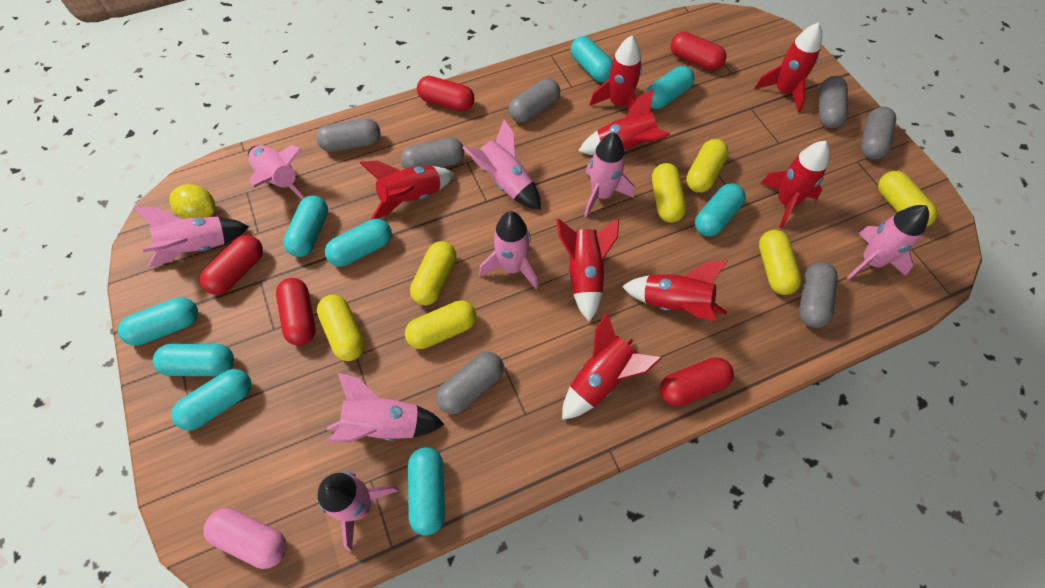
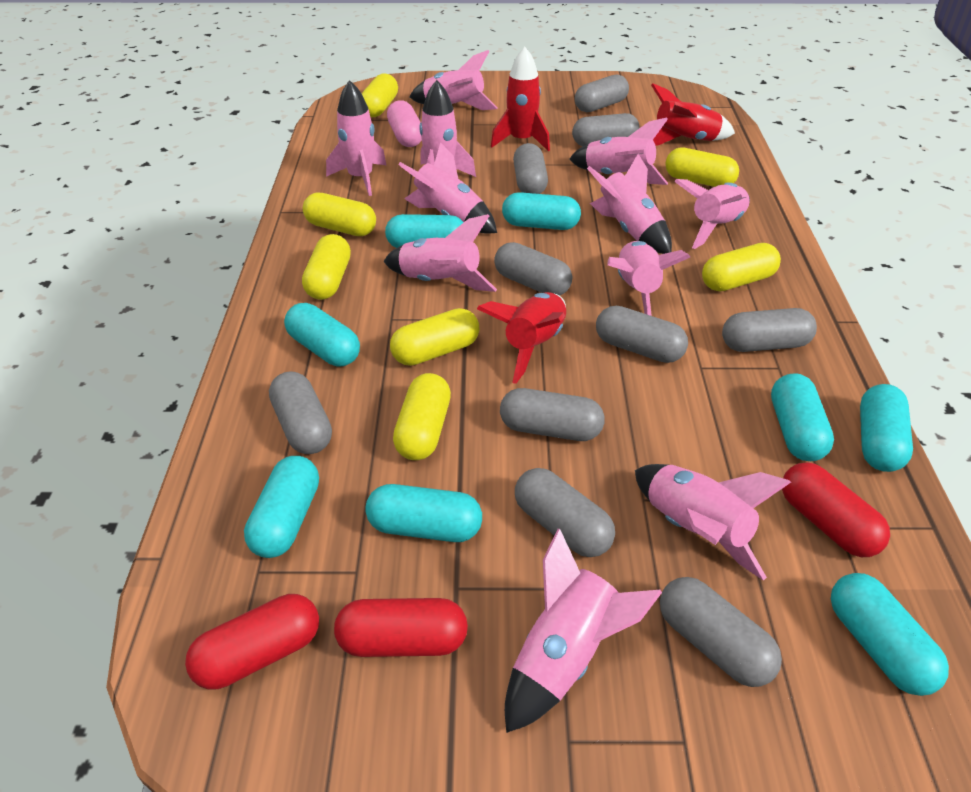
grey capsule: 7 -> 10
pink rocket: 8 -> 11
red capsule: 5 -> 3
red rocket: 8 -> 3
turquoise capsule: 9 -> 8
yellow lemon: 1 -> 0

